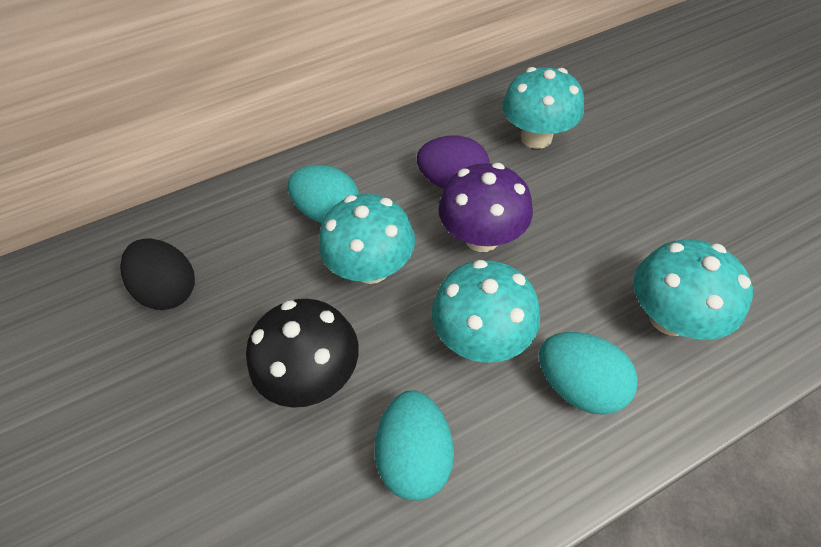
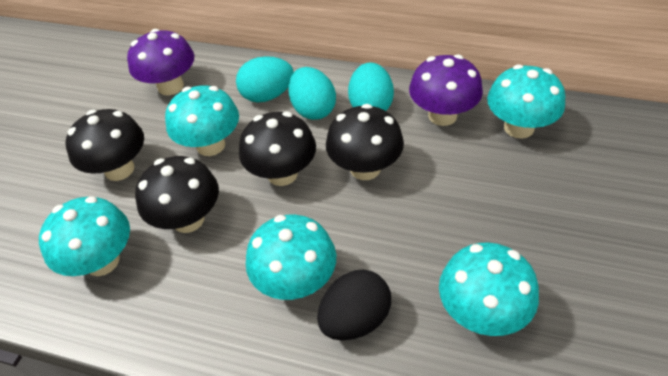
black mushroom: 1 -> 4
purple egg: 1 -> 0
purple mushroom: 1 -> 2
turquoise mushroom: 4 -> 5

